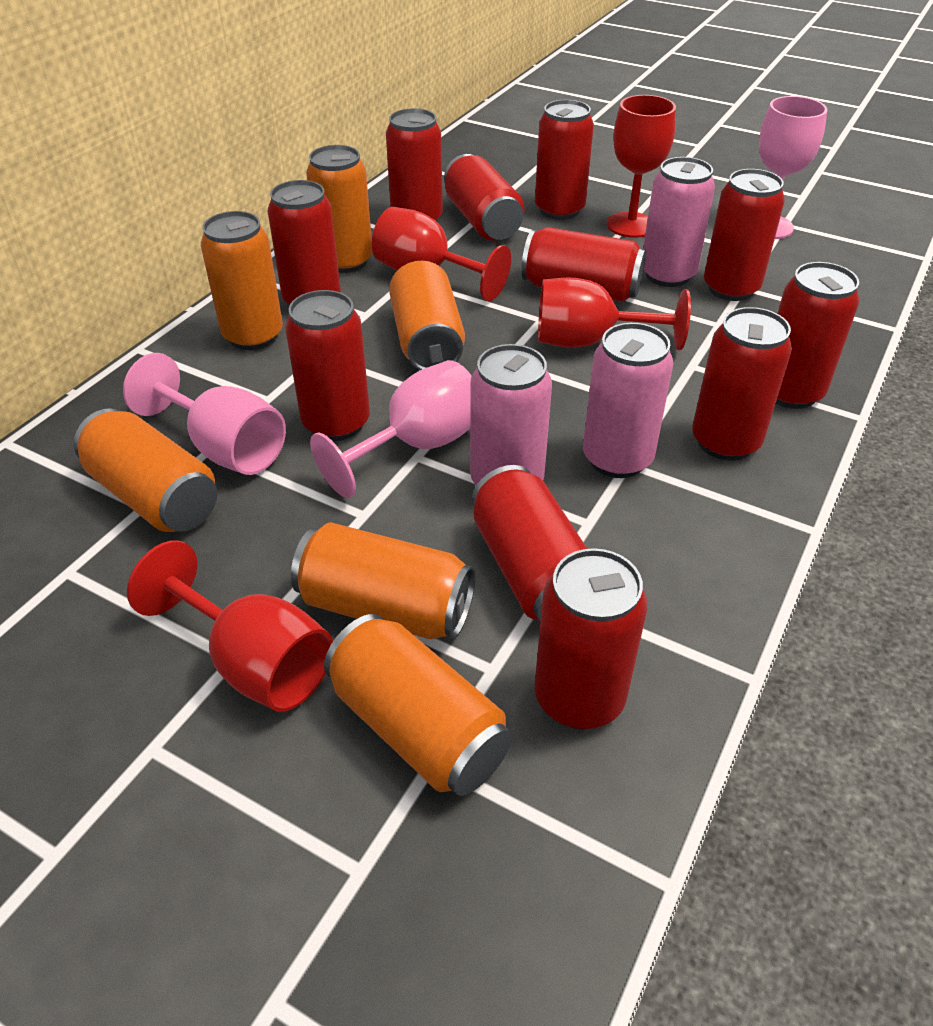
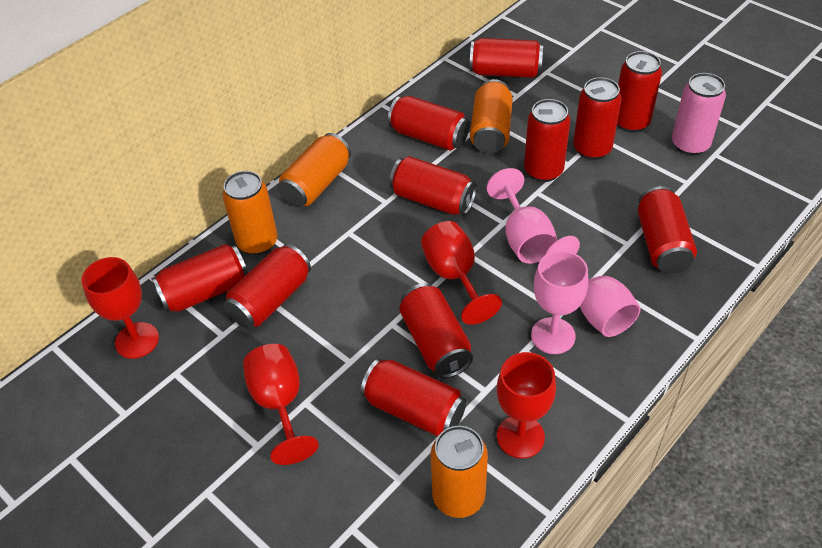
orange can: 6 -> 4
pink can: 3 -> 1

